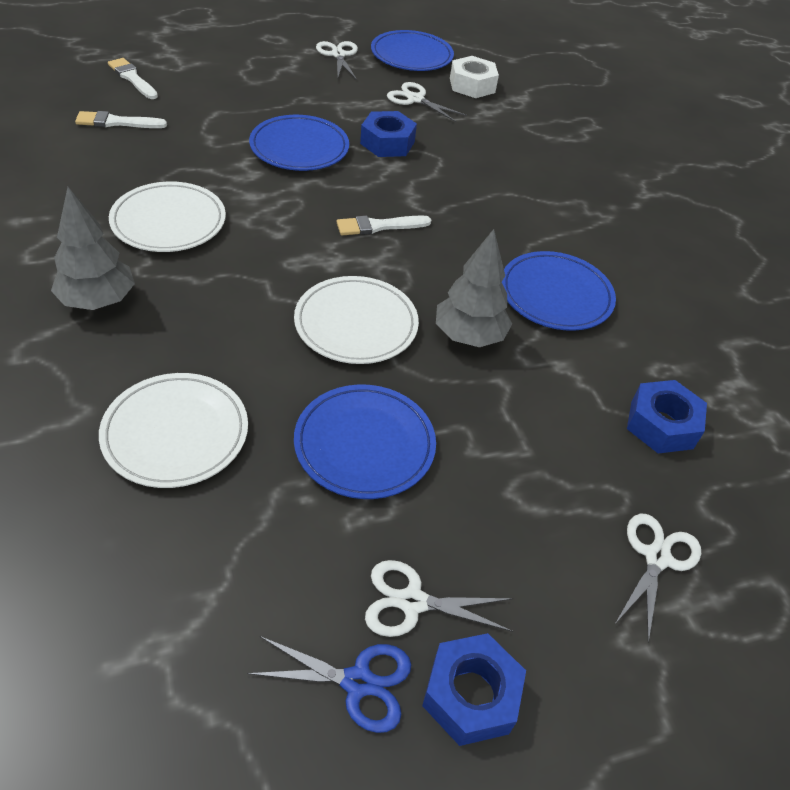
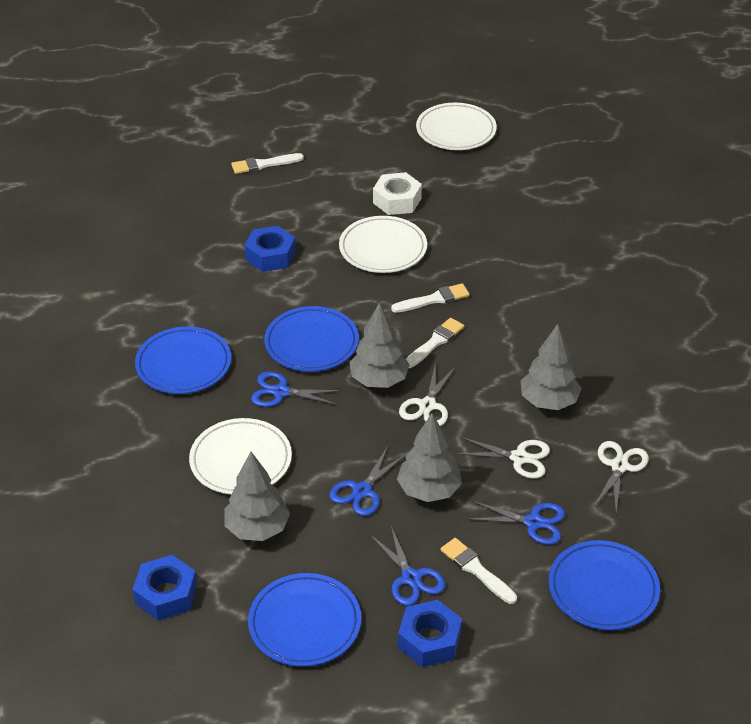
blue scissors: 1 -> 4
grey tree: 2 -> 4
white brush: 3 -> 4
white scissors: 4 -> 3

